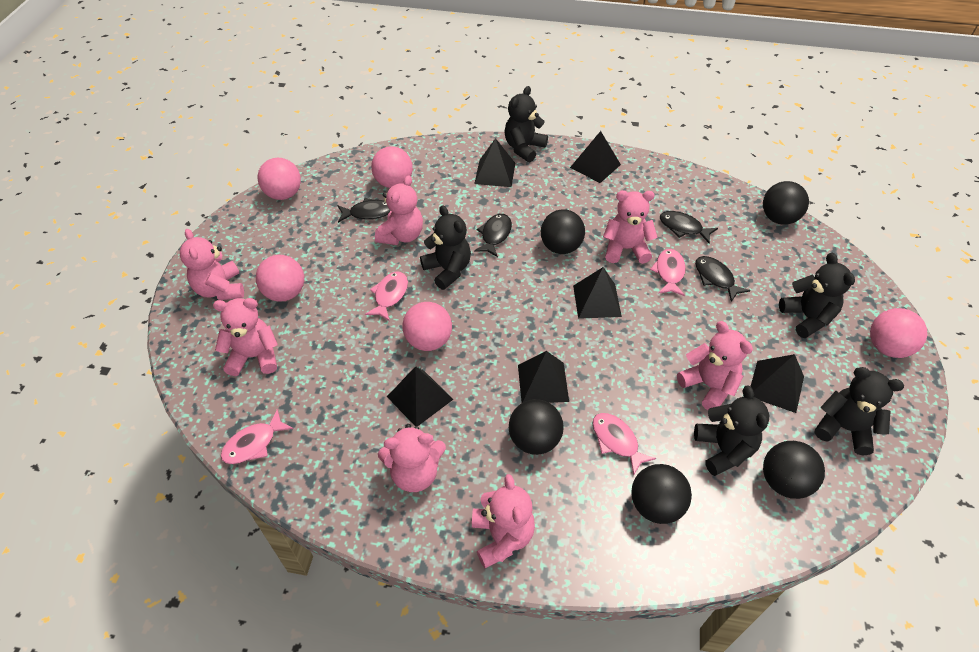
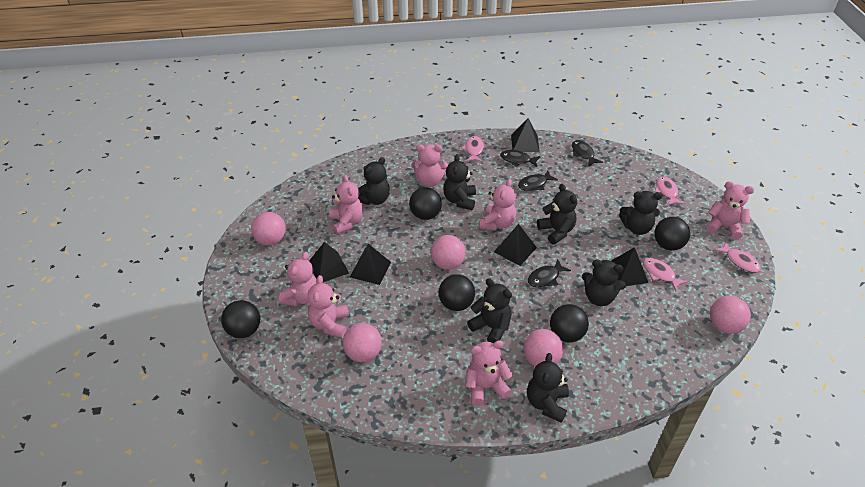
black pyramid: 6 -> 5
black teddy bear: 5 -> 7

